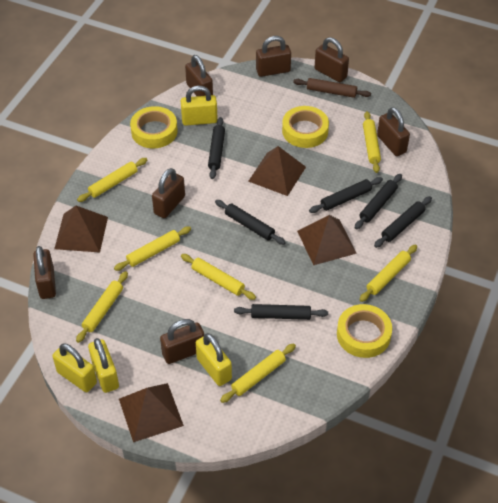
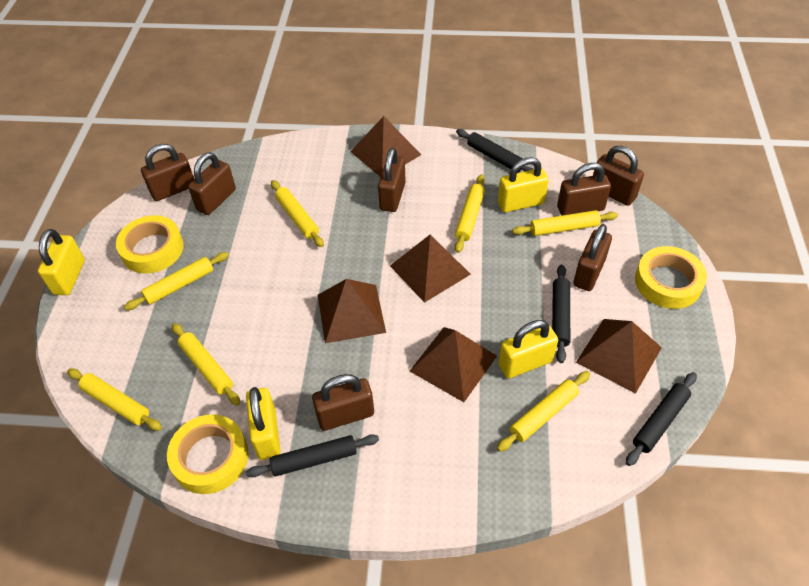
black rolling pin: 6 -> 4
brown pyramid: 4 -> 5
brown rolling pin: 1 -> 0

